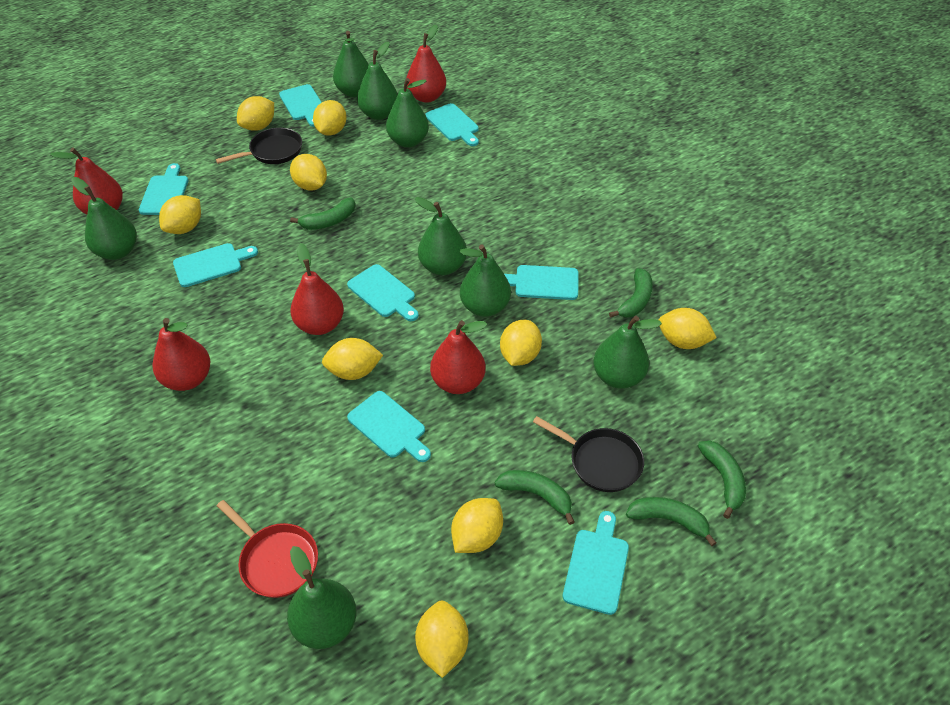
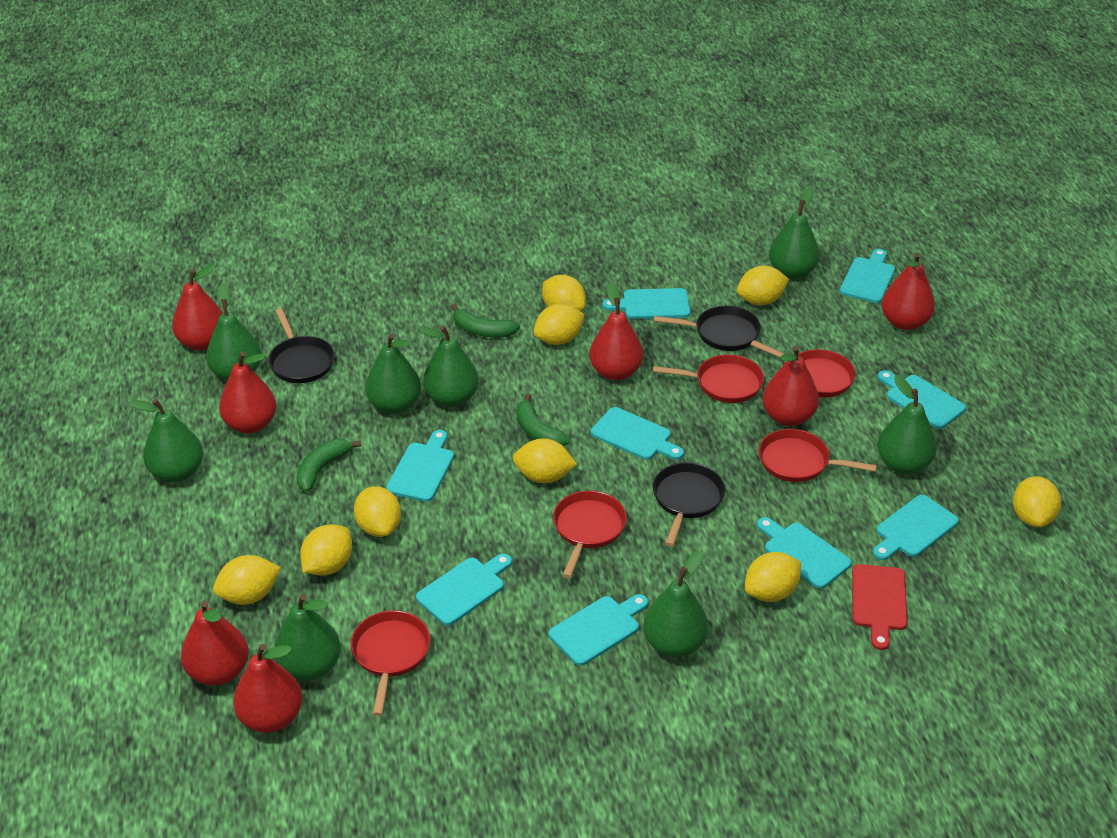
black pan: 2 -> 3
green banana: 5 -> 3
red cutting board: 0 -> 1
red pan: 1 -> 5
red pear: 5 -> 7
turquoise cutting board: 8 -> 9

